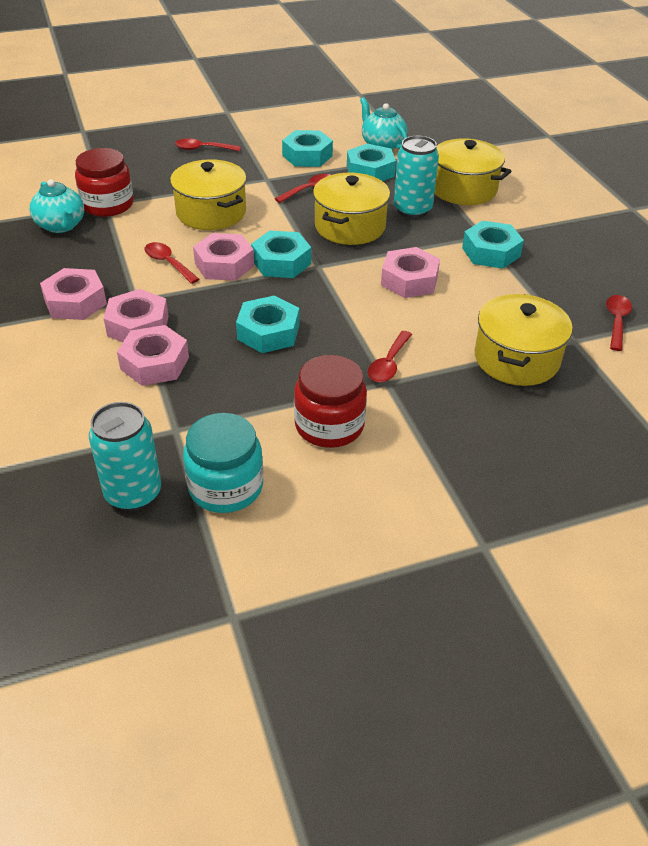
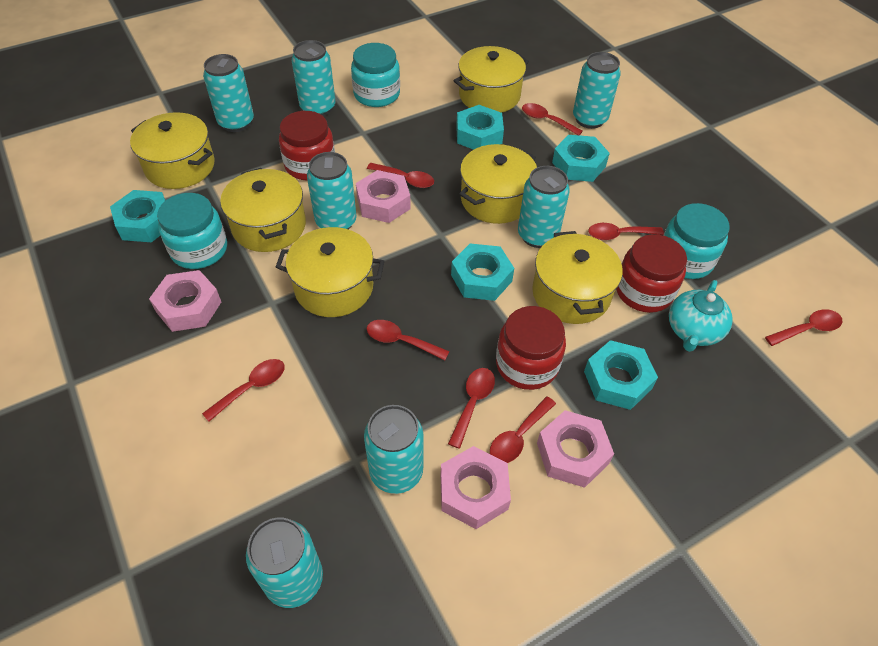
pink nut: 5 -> 4
red jar: 2 -> 3
red spoon: 5 -> 8
turquoise can: 2 -> 7
turquoise jar: 1 -> 3
turquoise teapot: 2 -> 1
yellow pot: 4 -> 6

